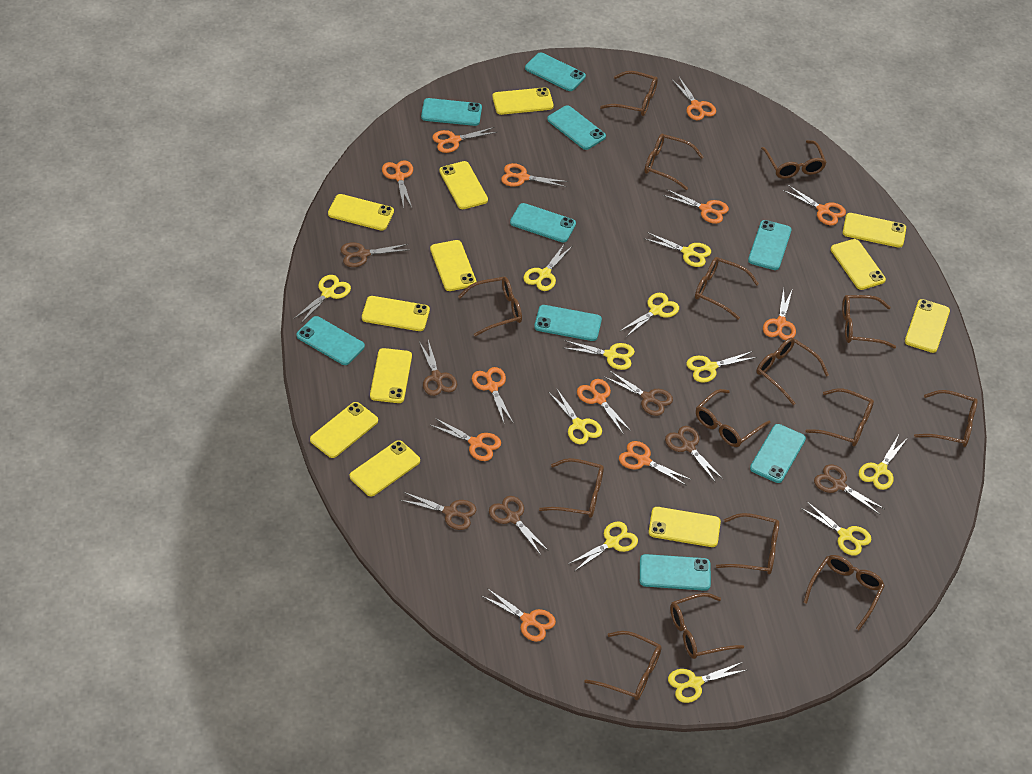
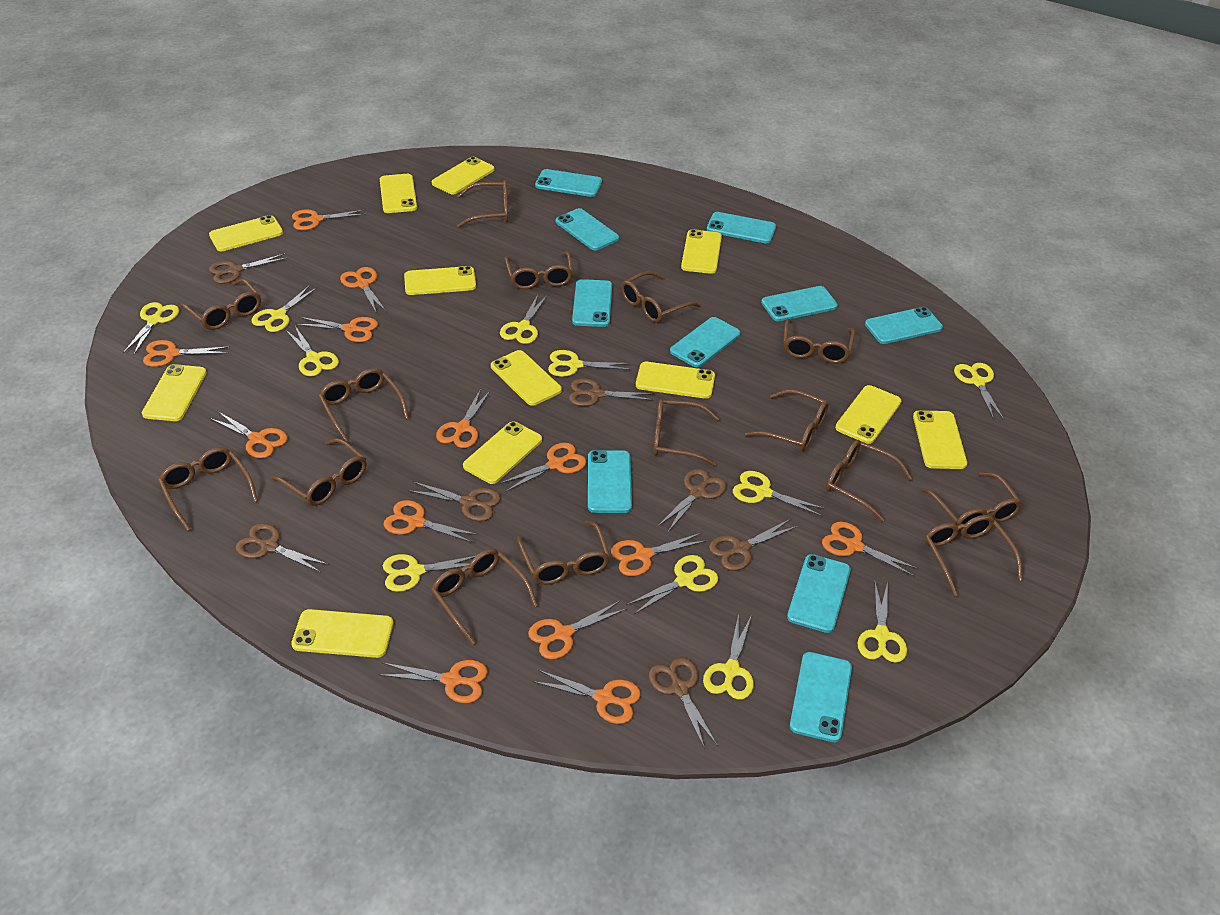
orange scissors: 12 -> 13
turquoise phone: 9 -> 10

